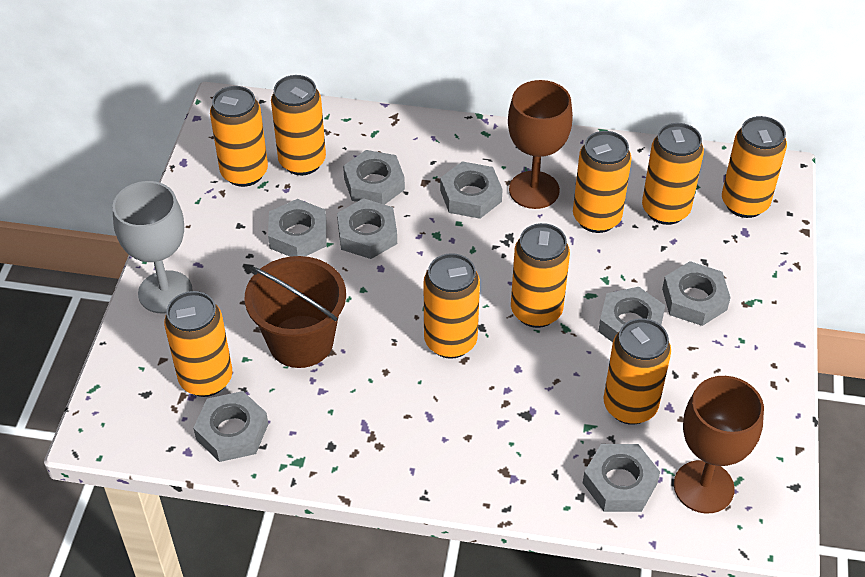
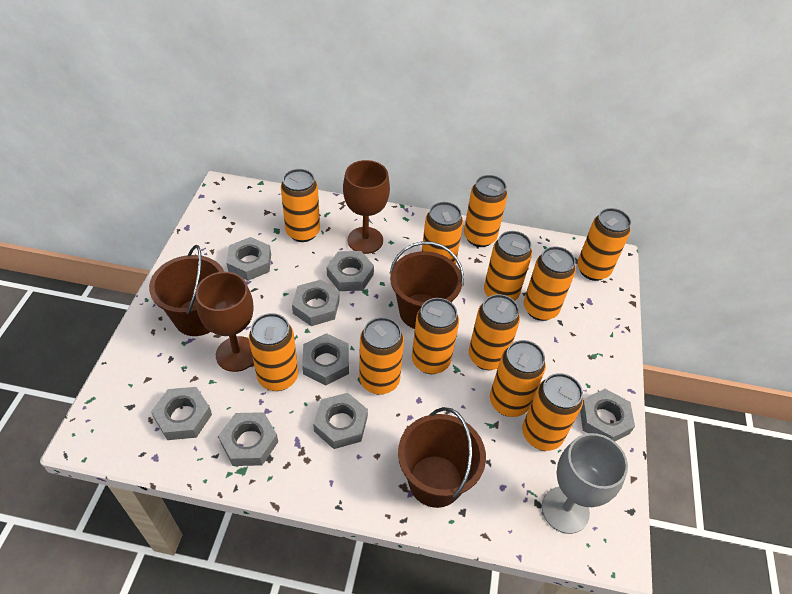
brown bucket: 1 -> 3
orange can: 9 -> 12

